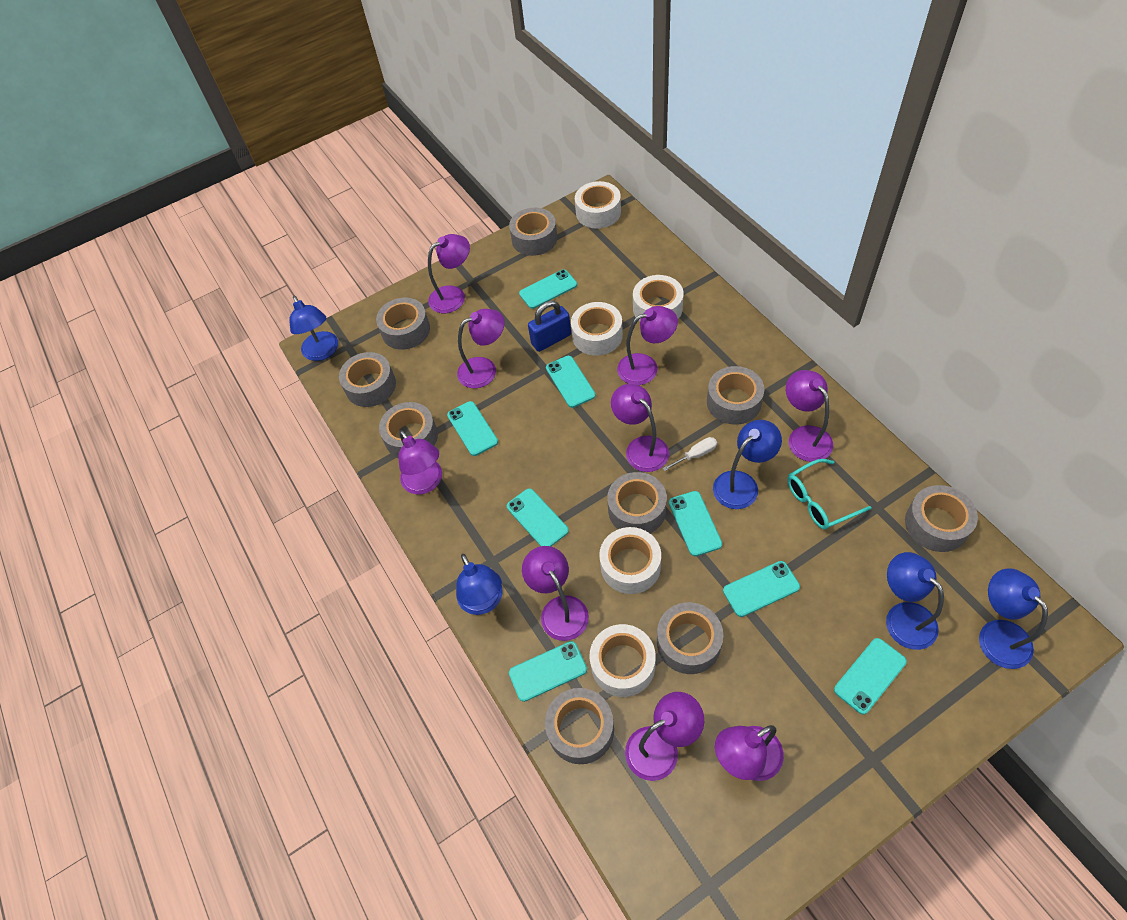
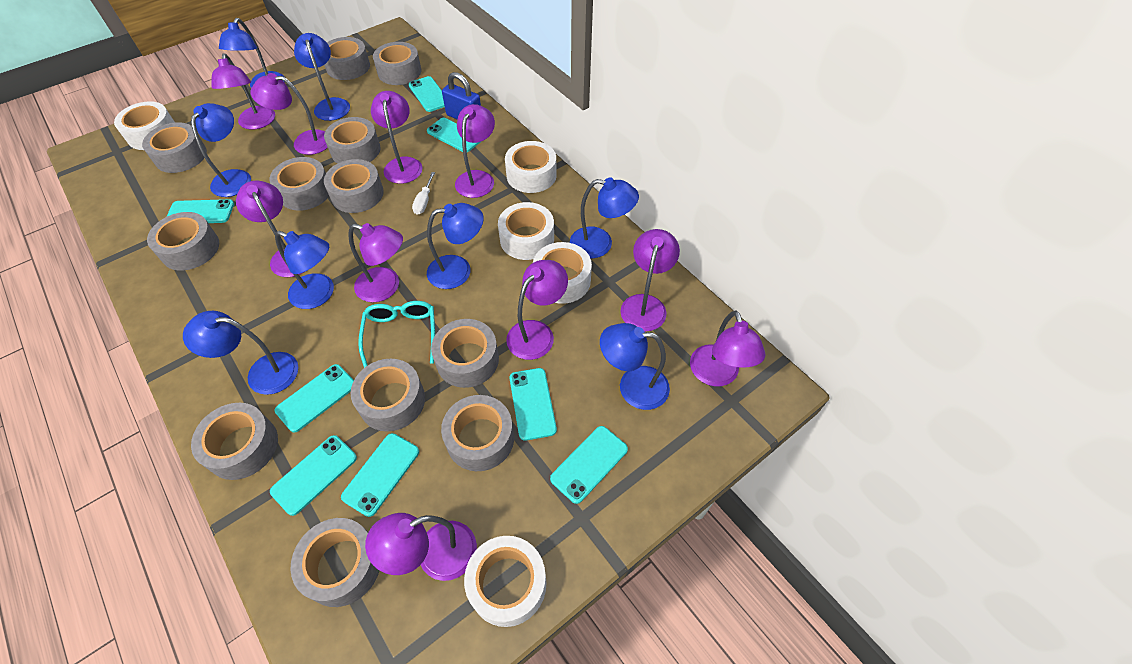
blue lamp: 5 -> 8
grey tape: 9 -> 12
purple lamp: 9 -> 10

